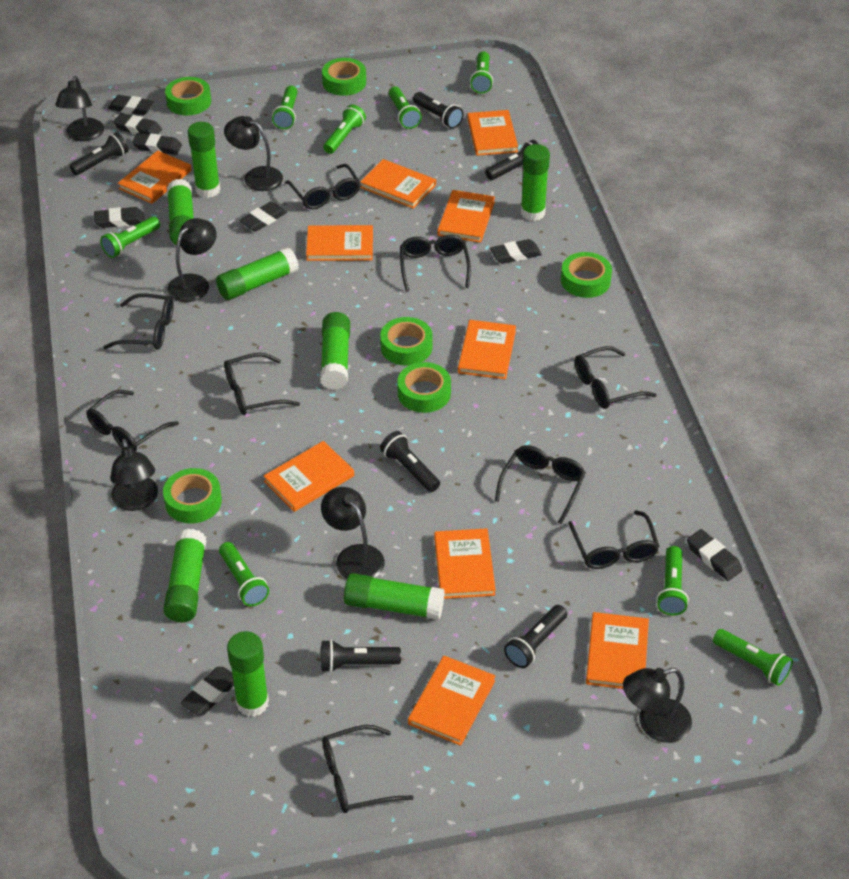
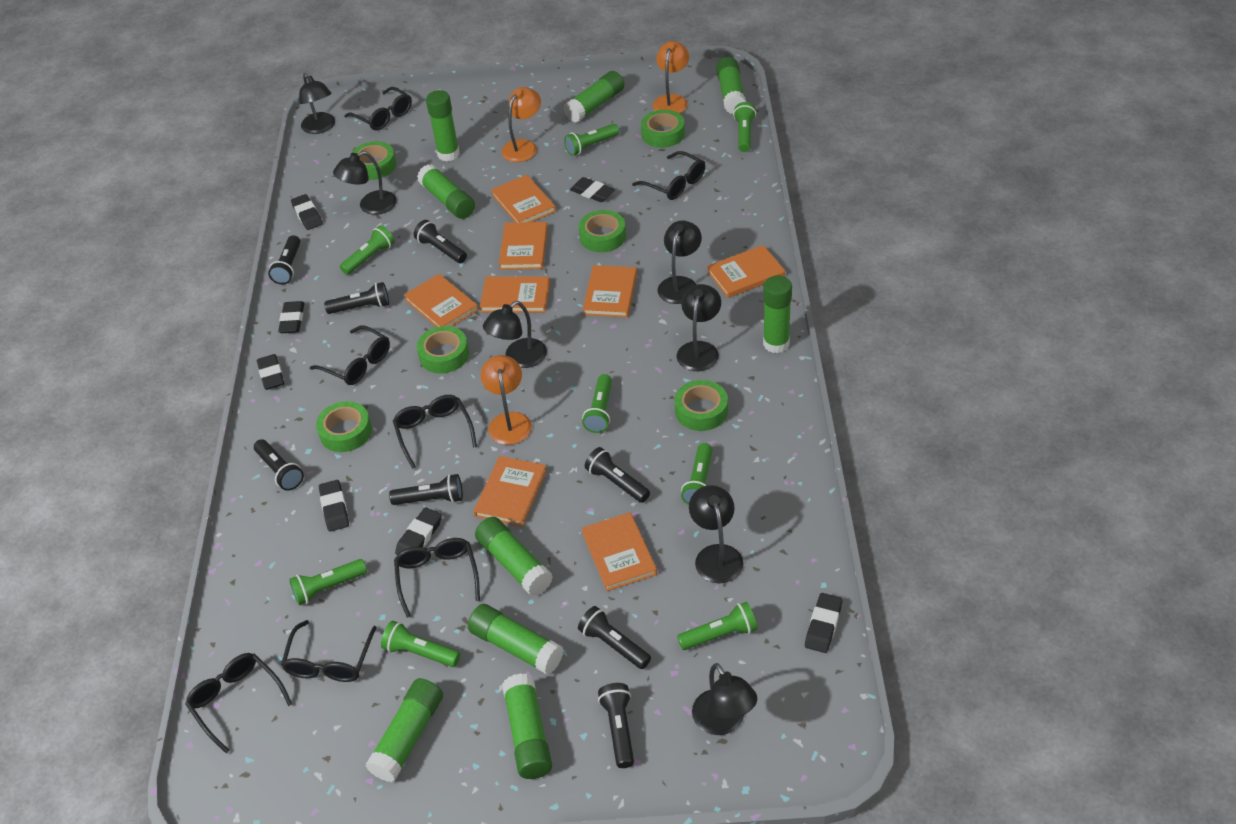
black eraser: 8 -> 7
black flashlight: 6 -> 8
black glasses: 9 -> 7
black lamp: 6 -> 7
green glue stick: 8 -> 9
orange book: 10 -> 8
orange lamp: 0 -> 3

